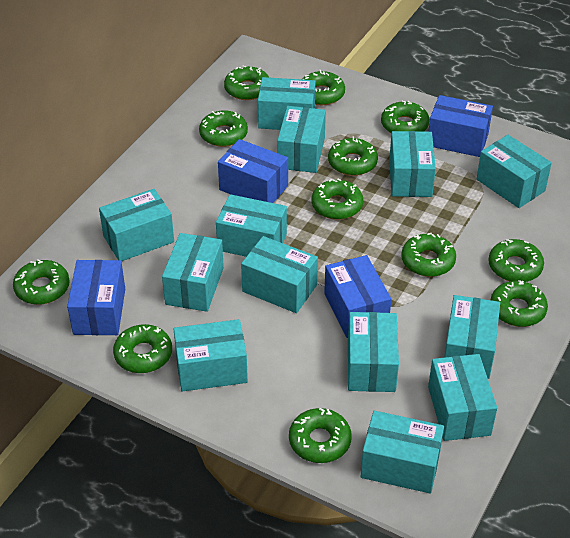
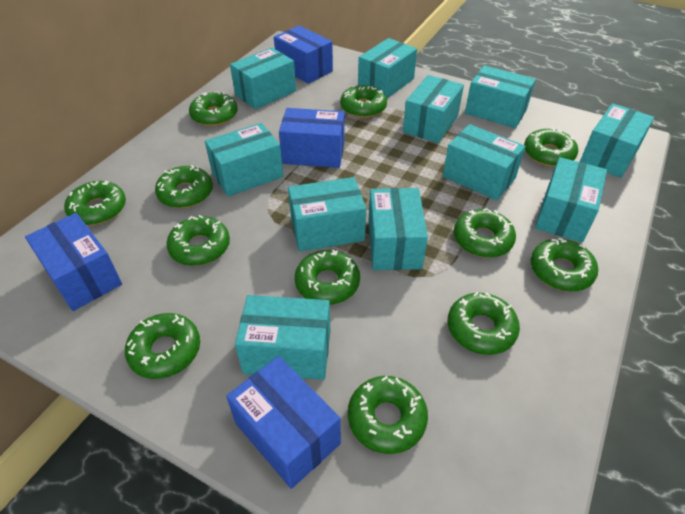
turquoise box: 13 -> 11

